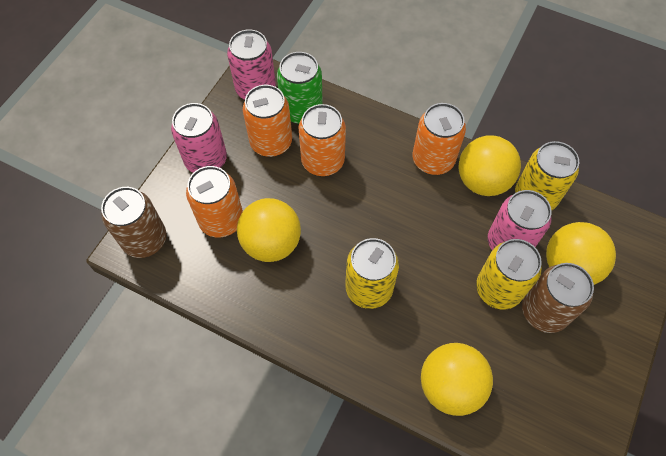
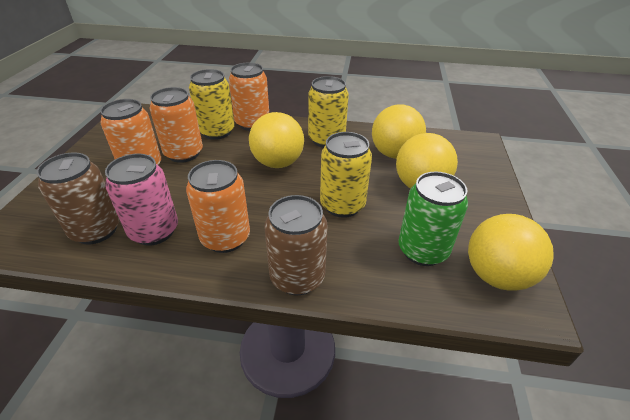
pink can: 3 -> 1

